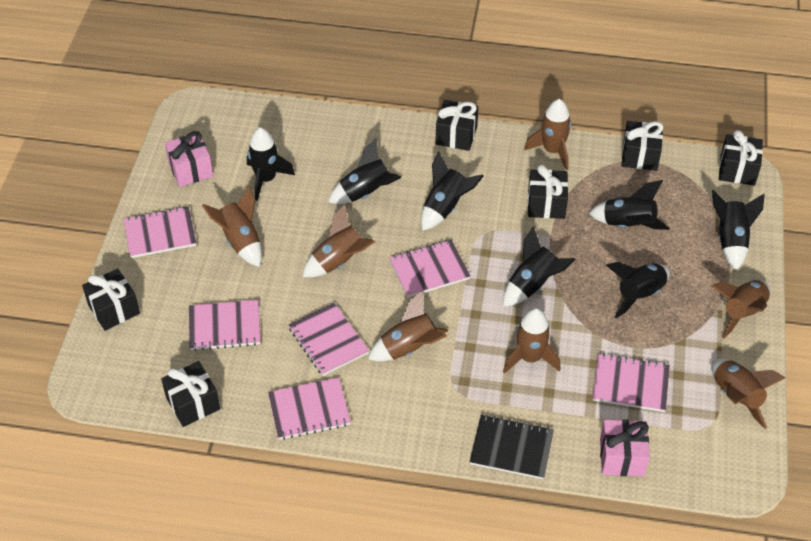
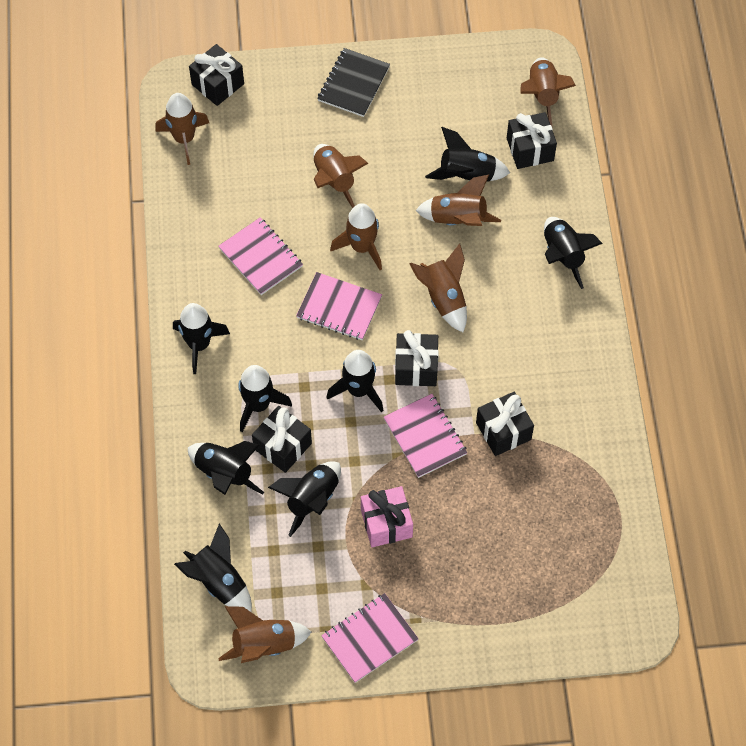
black gift: 6 -> 5
black rocket: 7 -> 8
pink gift: 2 -> 1
pink notebook: 6 -> 4

